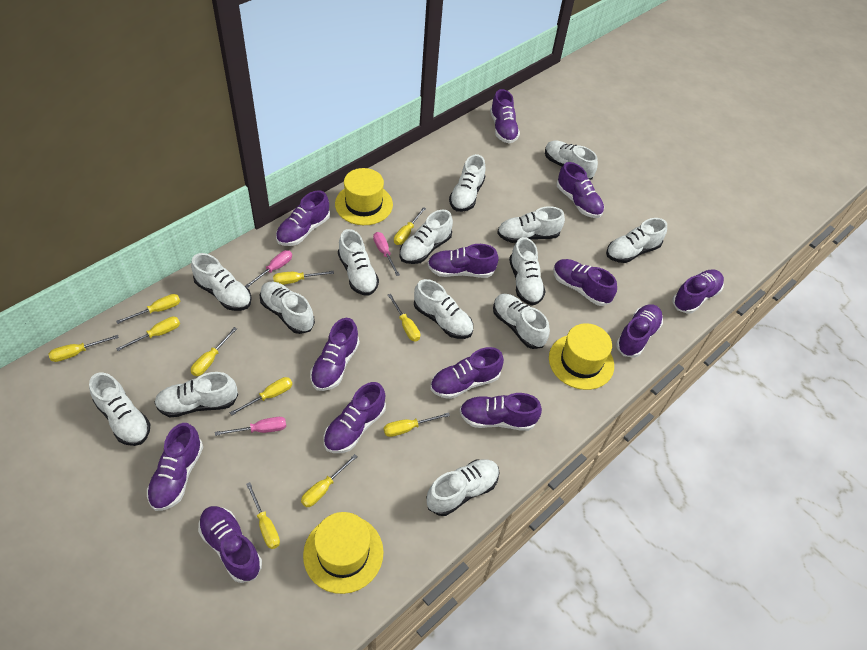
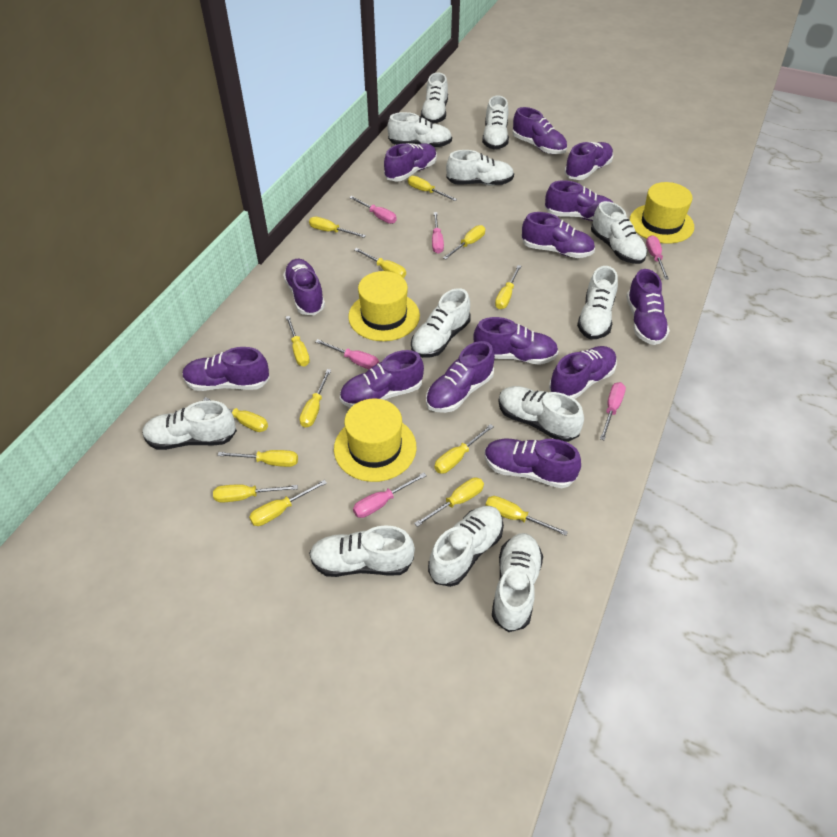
pink screwdriver: 3 -> 6
white shoe: 14 -> 12
yellow screwdriver: 11 -> 14

